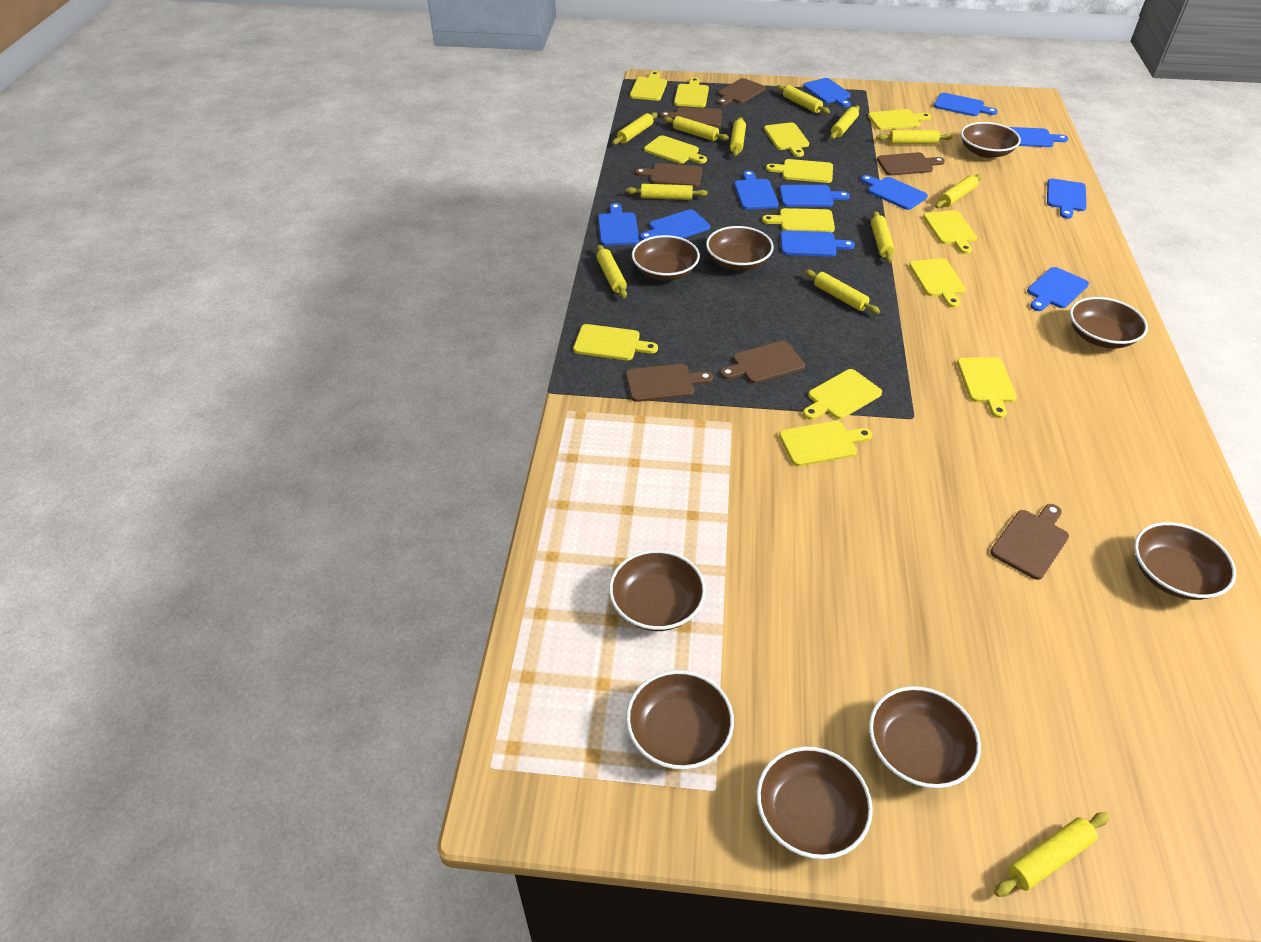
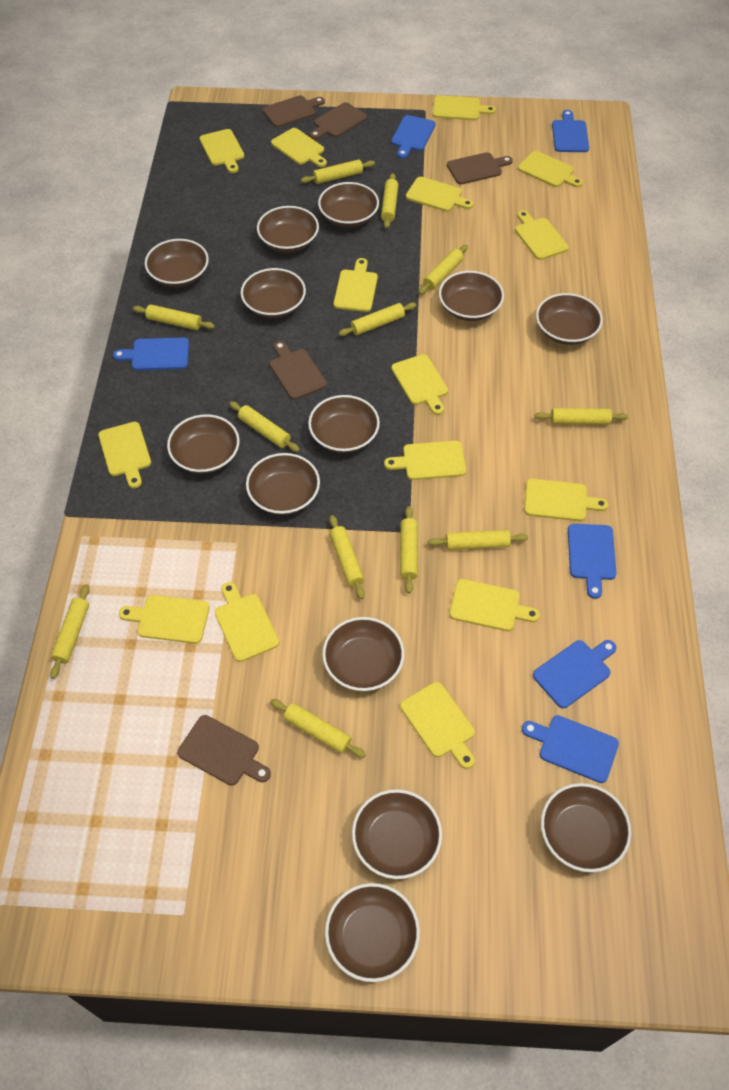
blue cutting board: 11 -> 6
brown bowl: 9 -> 13
brown cutting board: 7 -> 5
yellow cutting board: 13 -> 15

